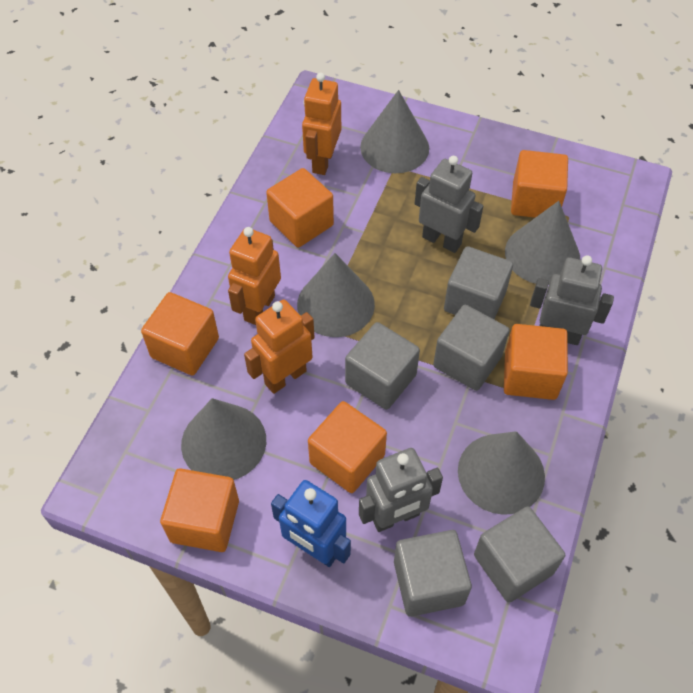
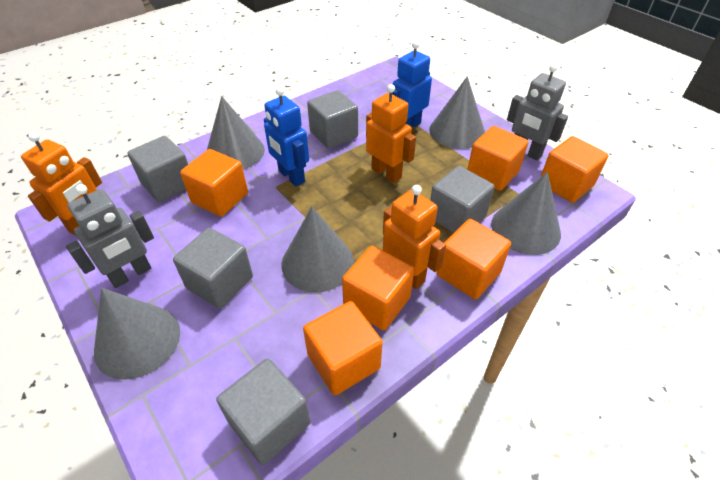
blue robot: 1 -> 2
grey robot: 3 -> 2

